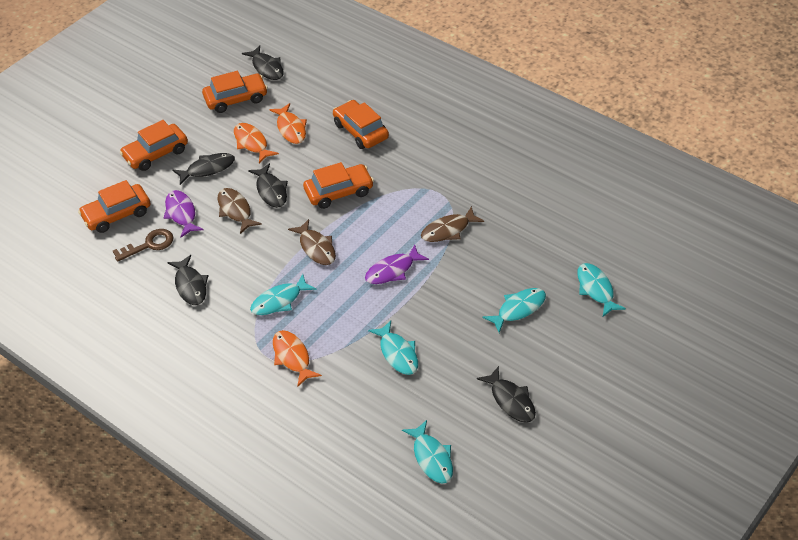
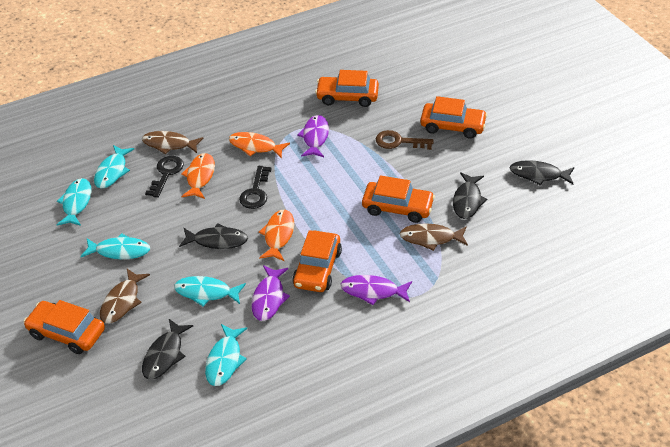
black fish: 5 -> 4
black key: 0 -> 2
purple fish: 2 -> 3

